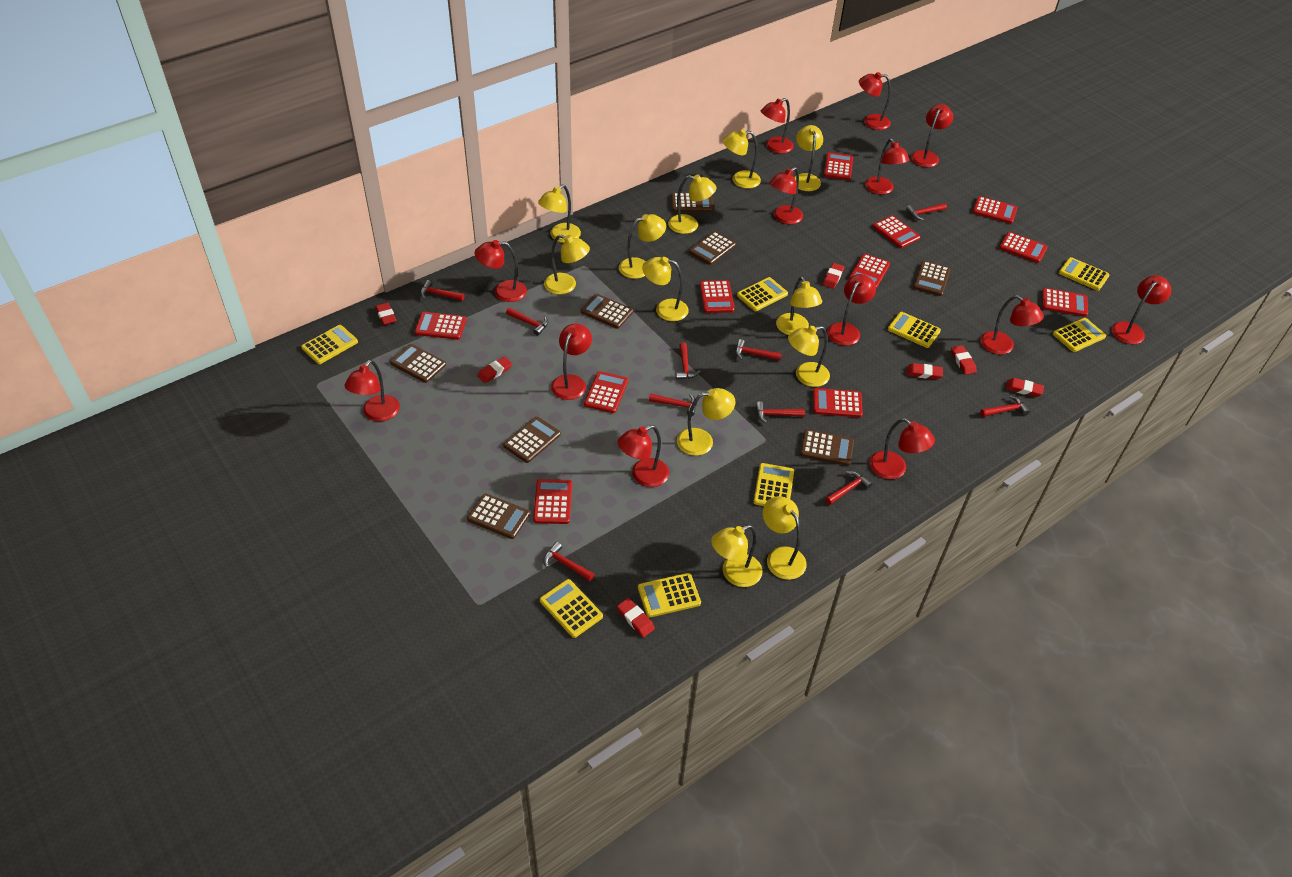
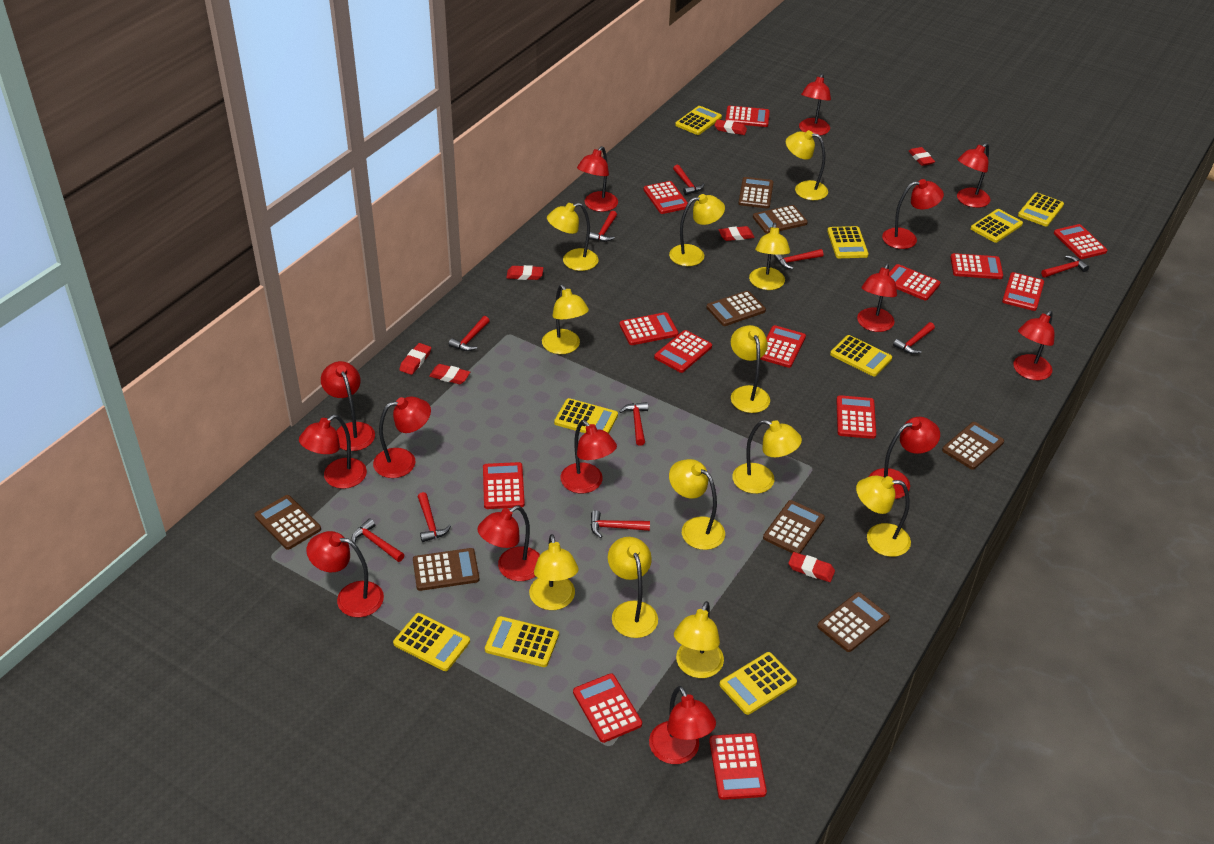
red calculator: 11 -> 13
red lamp: 13 -> 14
yellow calculator: 8 -> 9

